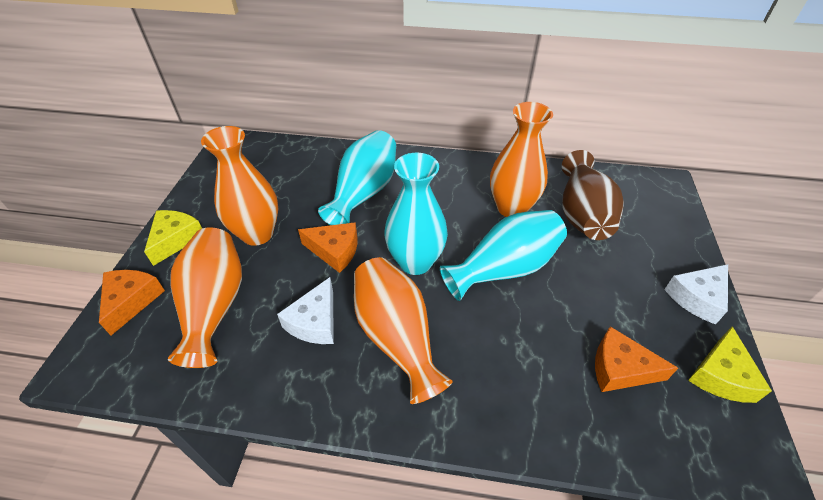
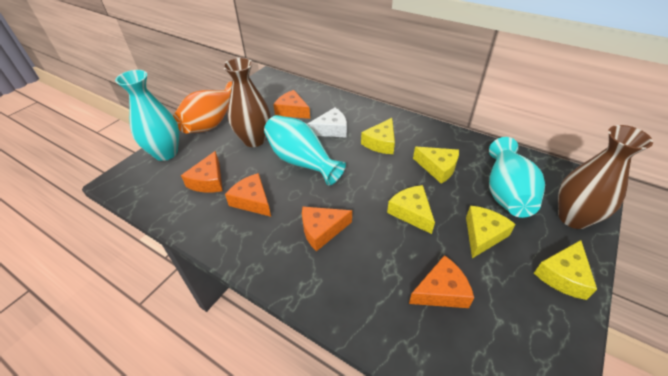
brown vase: 1 -> 2
orange cheese: 3 -> 5
orange vase: 4 -> 1
white cheese: 2 -> 1
yellow cheese: 2 -> 5

